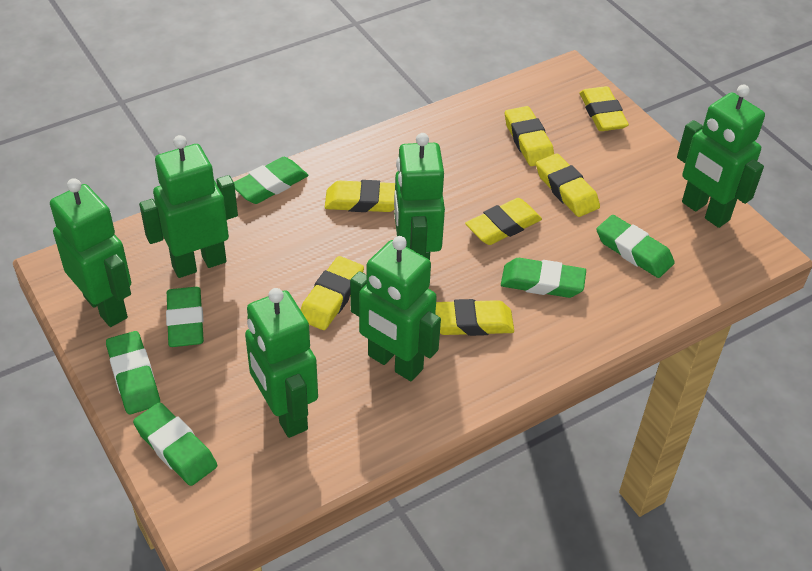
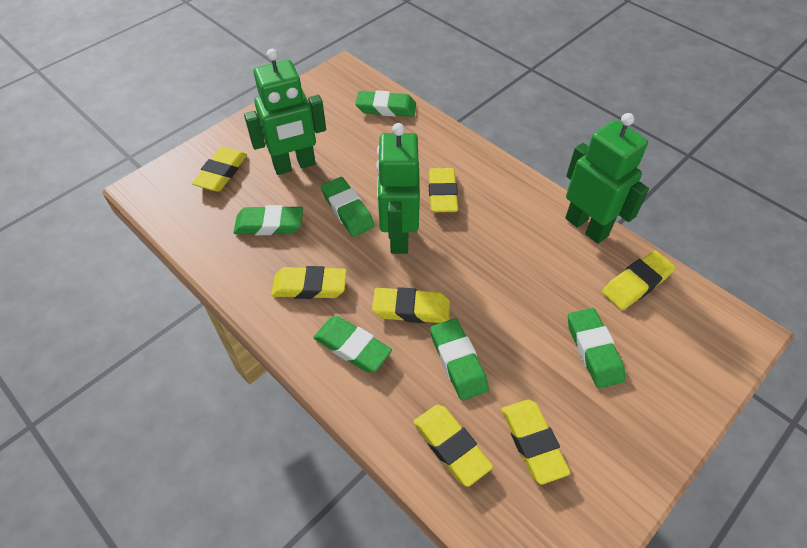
green robot: 6 -> 3

